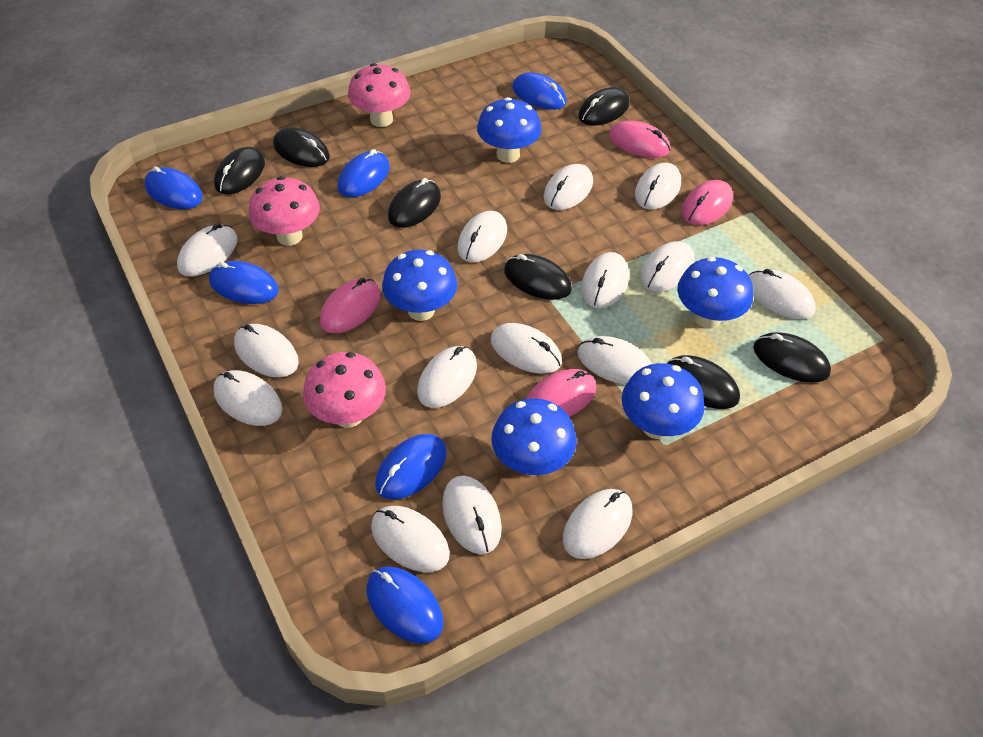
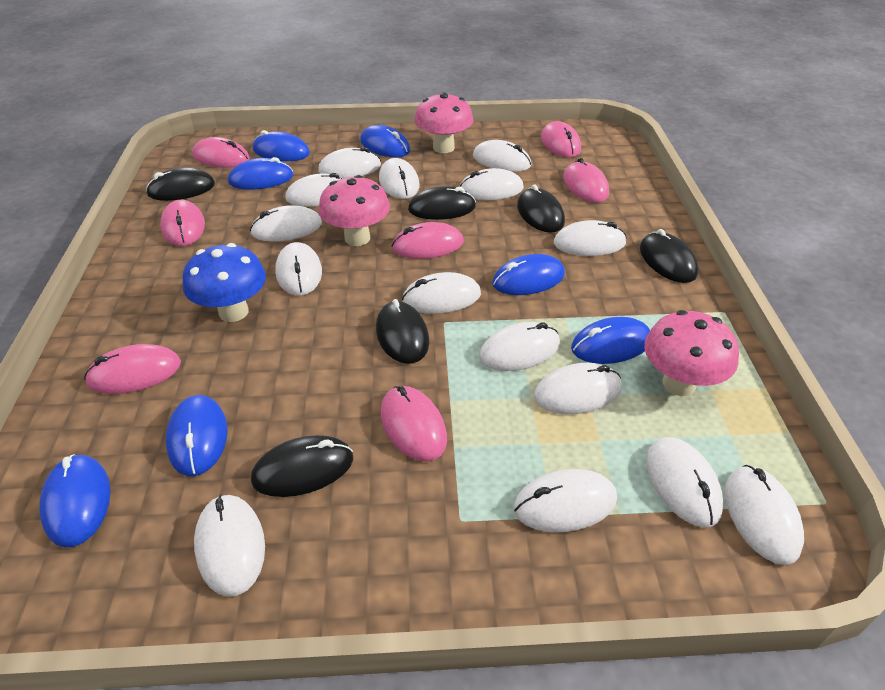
black mouse: 7 -> 6
blue mouse: 6 -> 7
blue mushroom: 5 -> 1
pink mouse: 4 -> 7

